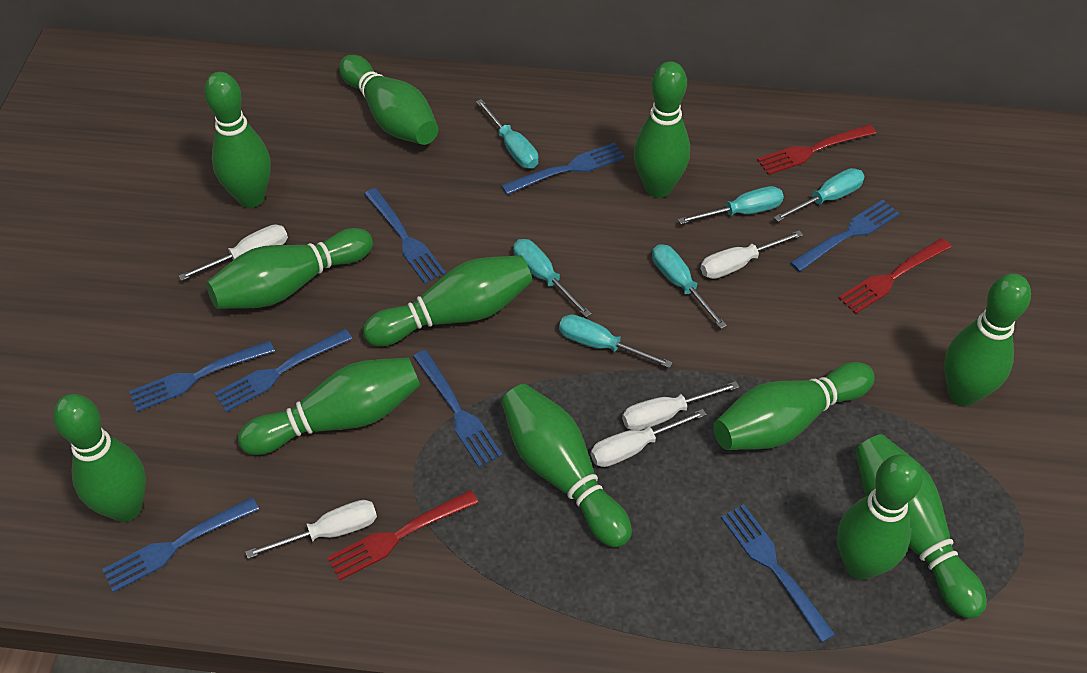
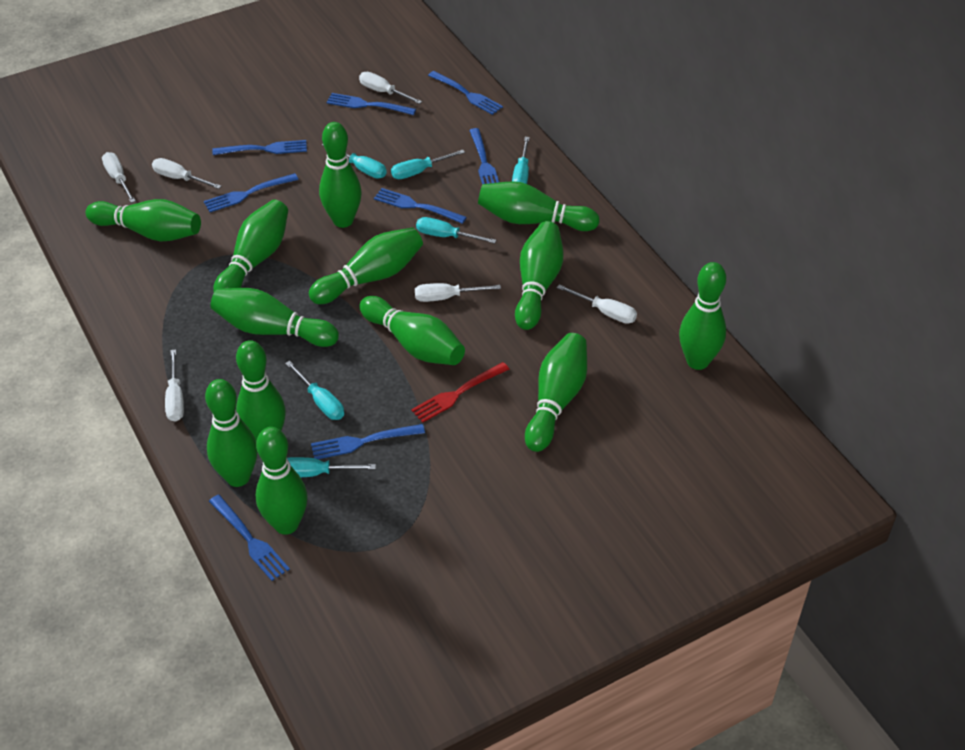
green bowling pin: 12 -> 13
red fork: 3 -> 1
white screwdriver: 5 -> 6

